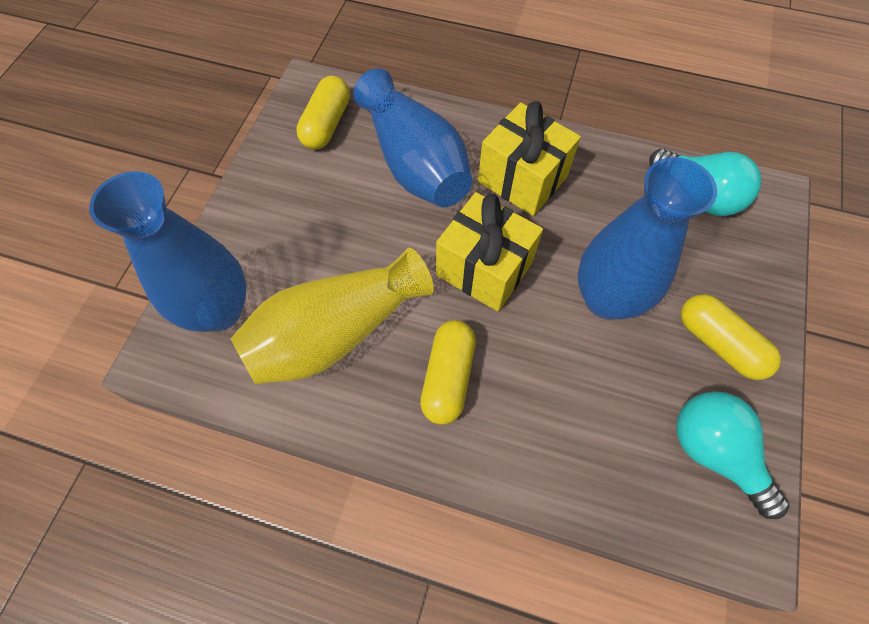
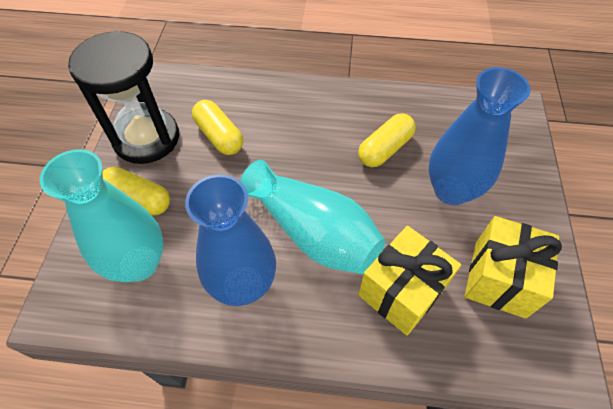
black hourglass: 0 -> 1
blue vase: 3 -> 2
turquoise light bulb: 2 -> 0
turquoise vase: 0 -> 2
yellow vase: 1 -> 0

